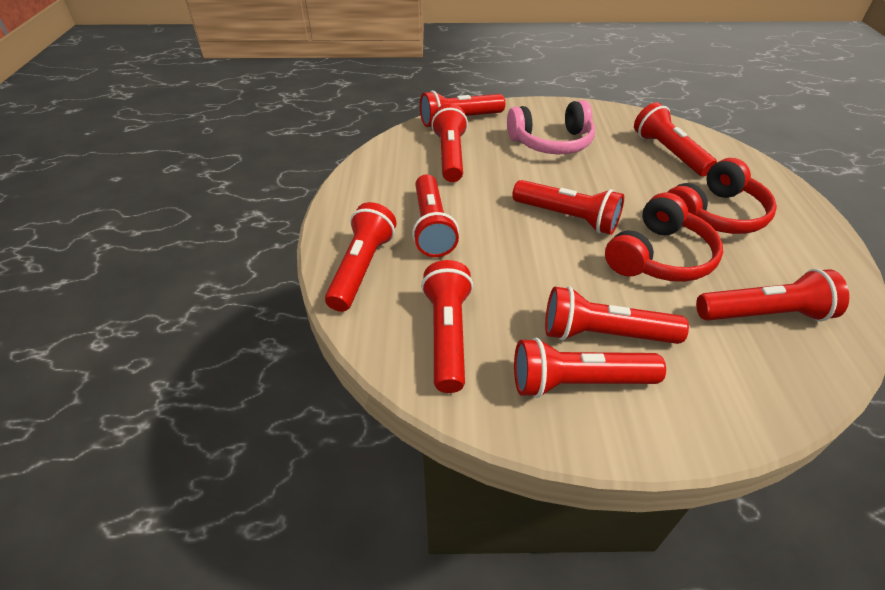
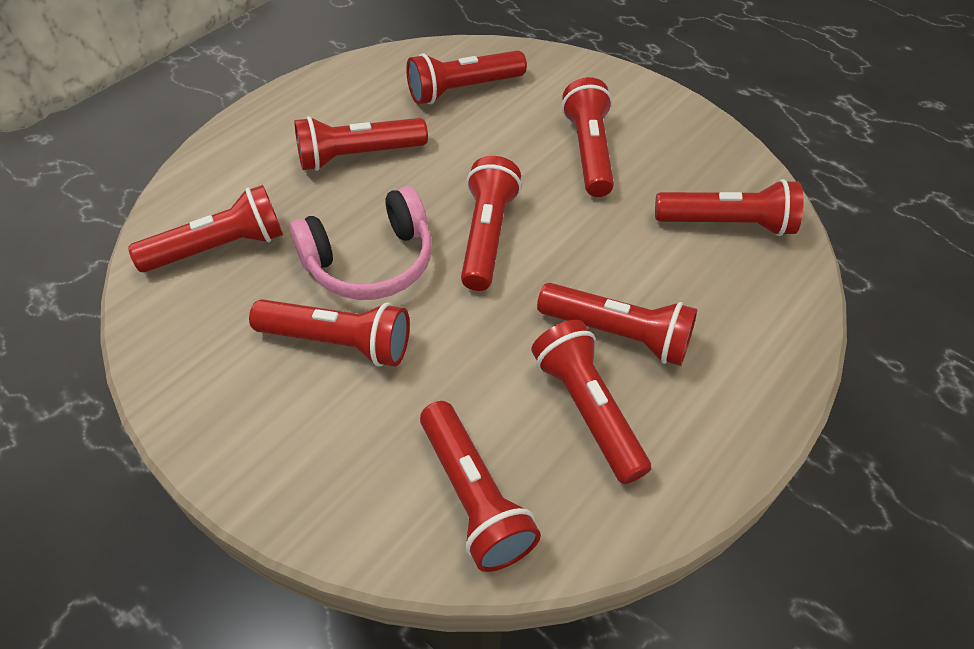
red headphones: 2 -> 0

